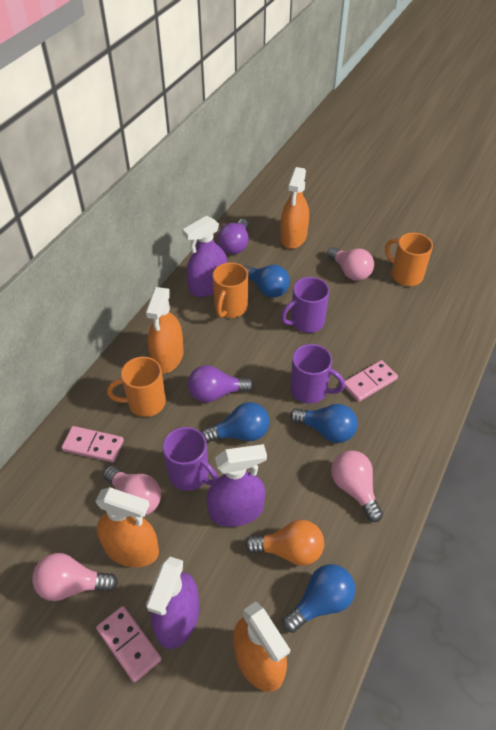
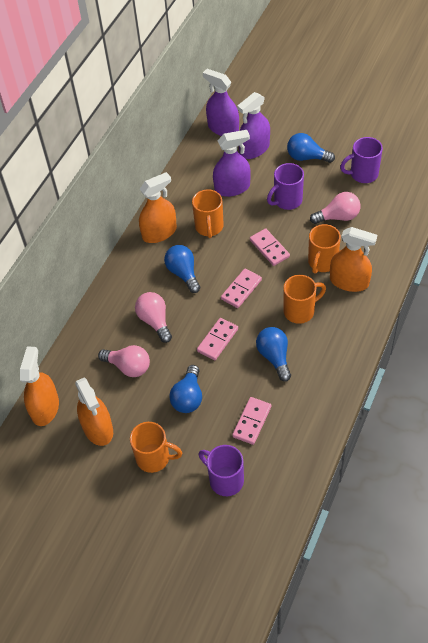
orange light bulb: 1 -> 0
orange mug: 3 -> 4
pink domino: 3 -> 4
pink light bulb: 4 -> 3
purple light bulb: 2 -> 0

